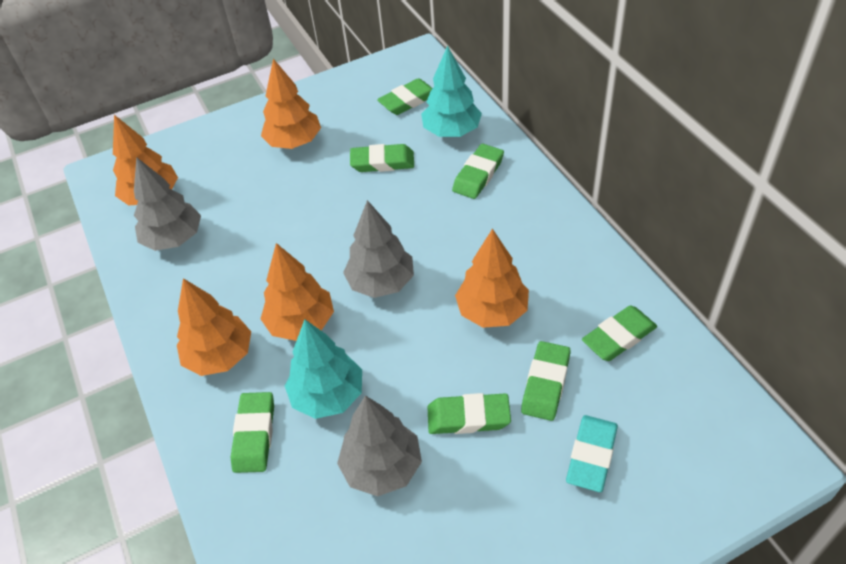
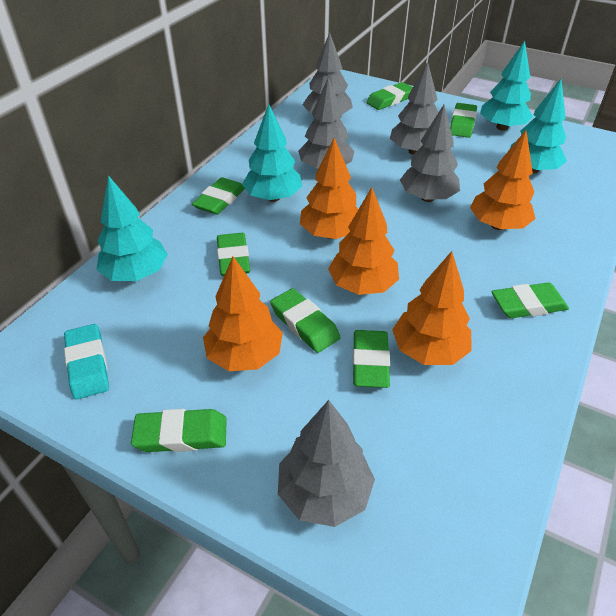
green eraser: 7 -> 8
grey tree: 3 -> 5
turquoise tree: 2 -> 4

